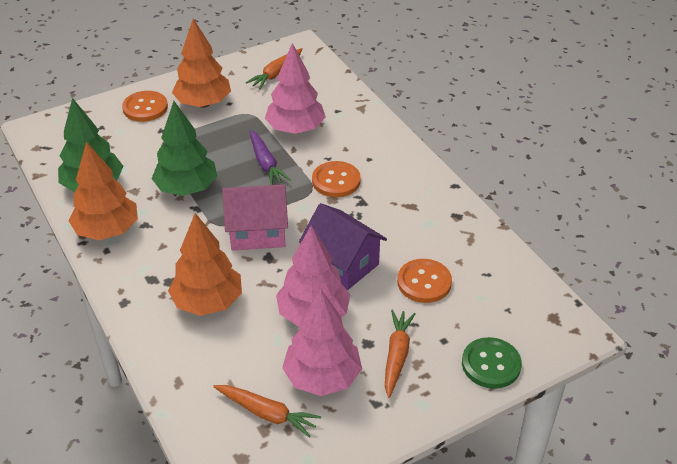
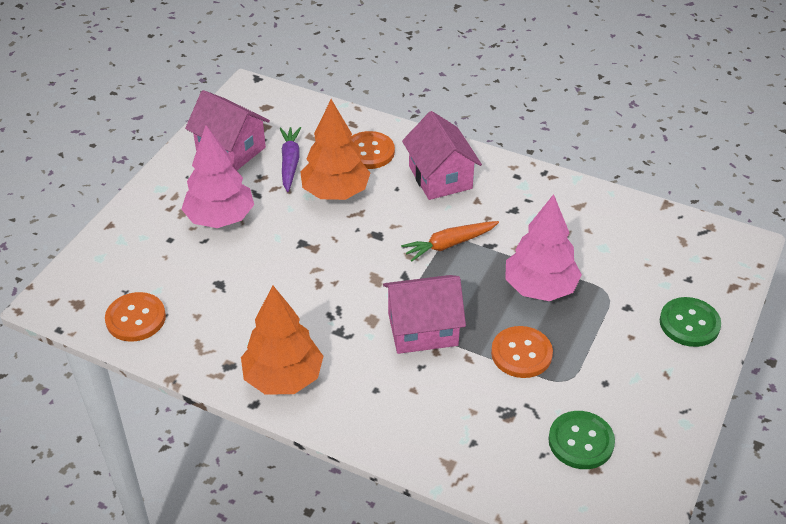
green button: 1 -> 2
green tree: 2 -> 0
orange carrot: 3 -> 1
orange tree: 3 -> 2
pink house: 1 -> 3
pink tree: 3 -> 2
purple house: 1 -> 0

